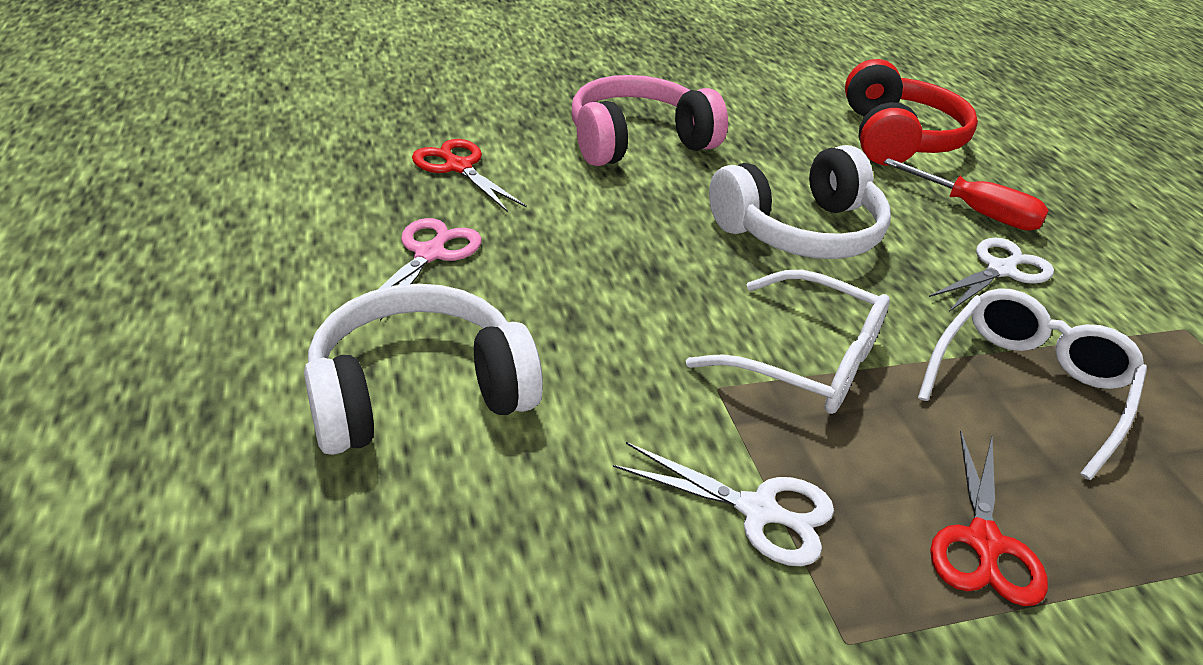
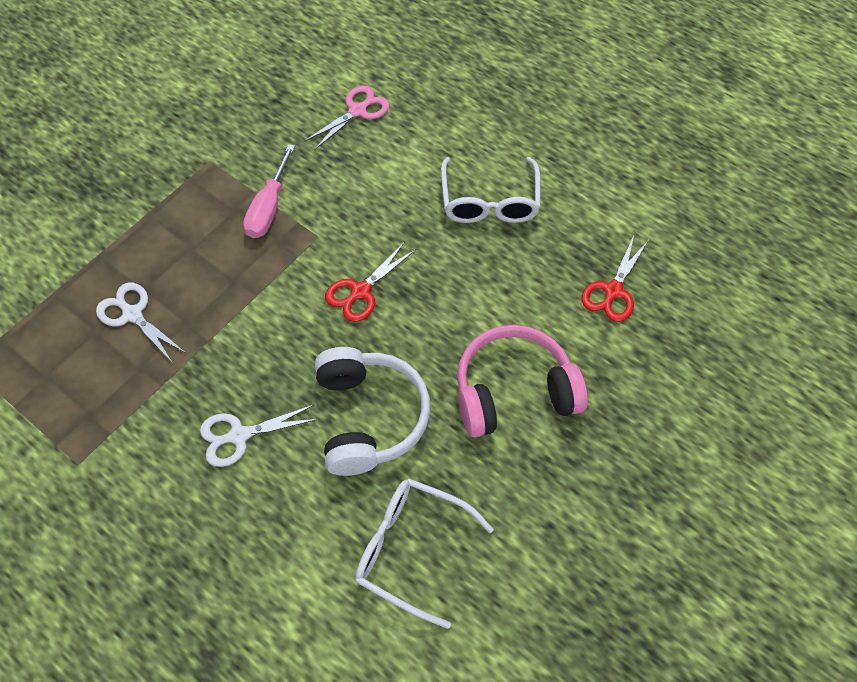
pink screwdriver: 0 -> 1
red headphones: 1 -> 0
red screwdriver: 1 -> 0
white headphones: 2 -> 1

